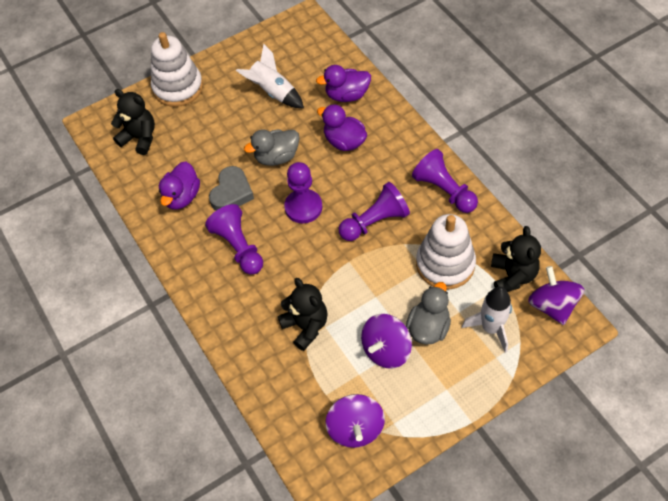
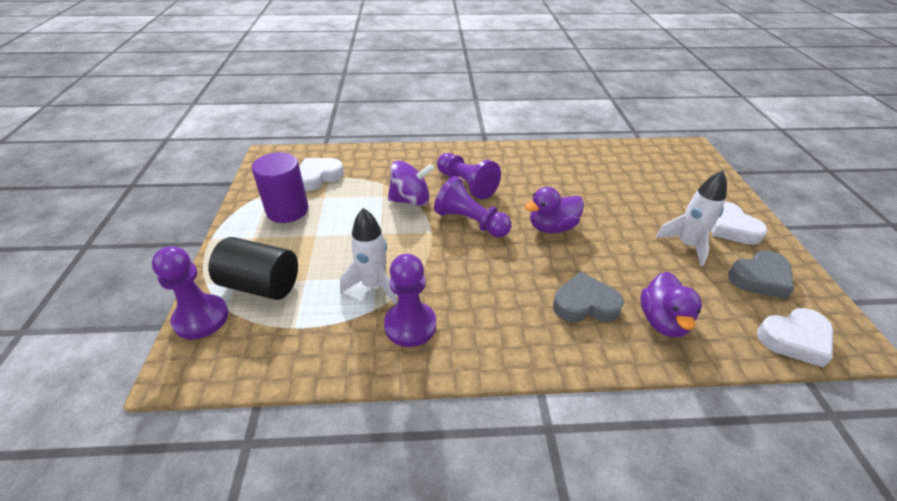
black cylinder: 0 -> 1
black teddy bear: 3 -> 0
grey duck: 2 -> 0
grey heart: 1 -> 2
purple cylinder: 0 -> 1
purple duck: 3 -> 2
purple spinning top: 3 -> 1
white heart: 0 -> 3
white stacking toy: 2 -> 0

